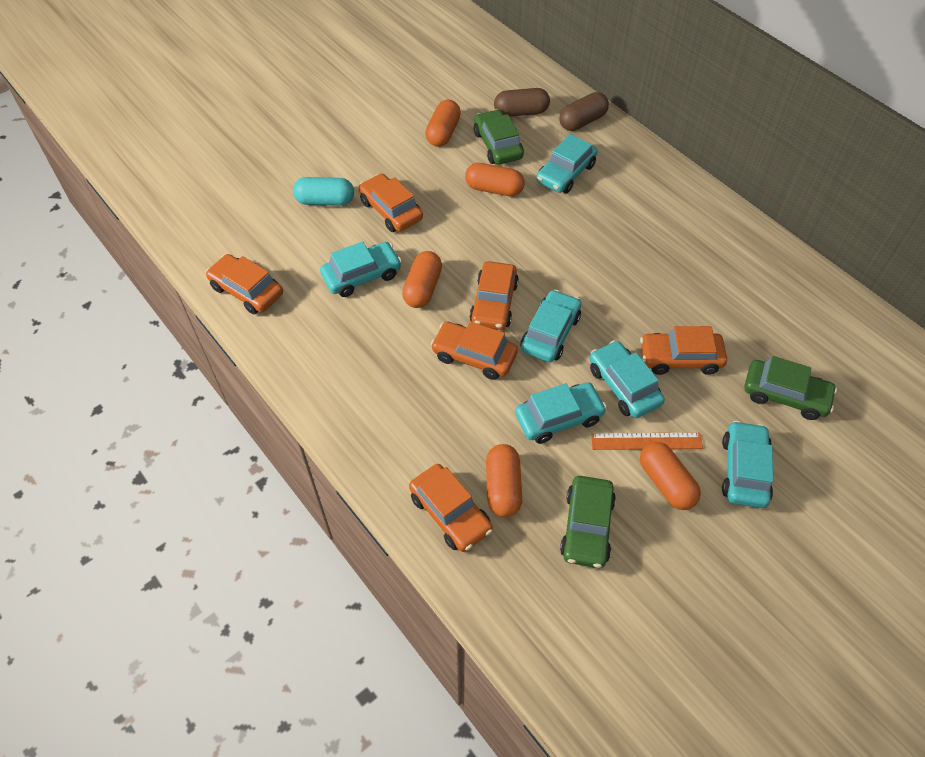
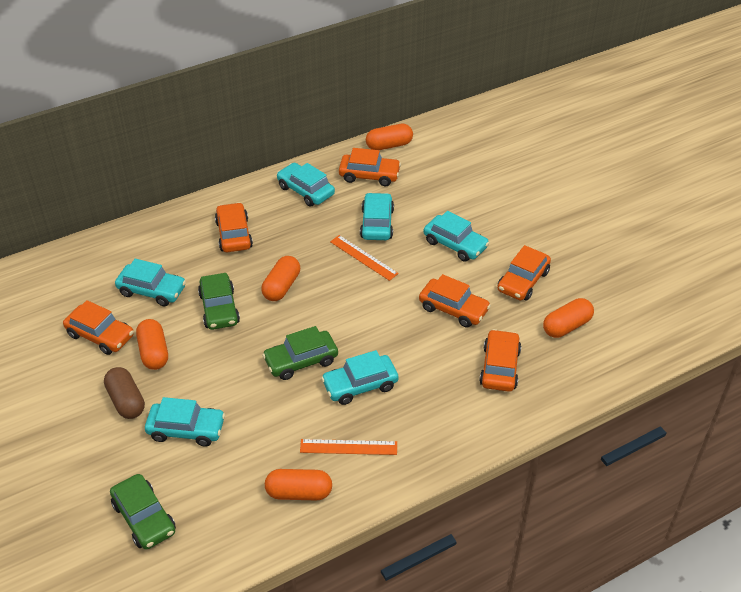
brown capsule: 2 -> 1
orange ruler: 1 -> 2
turquoise capsule: 1 -> 0

